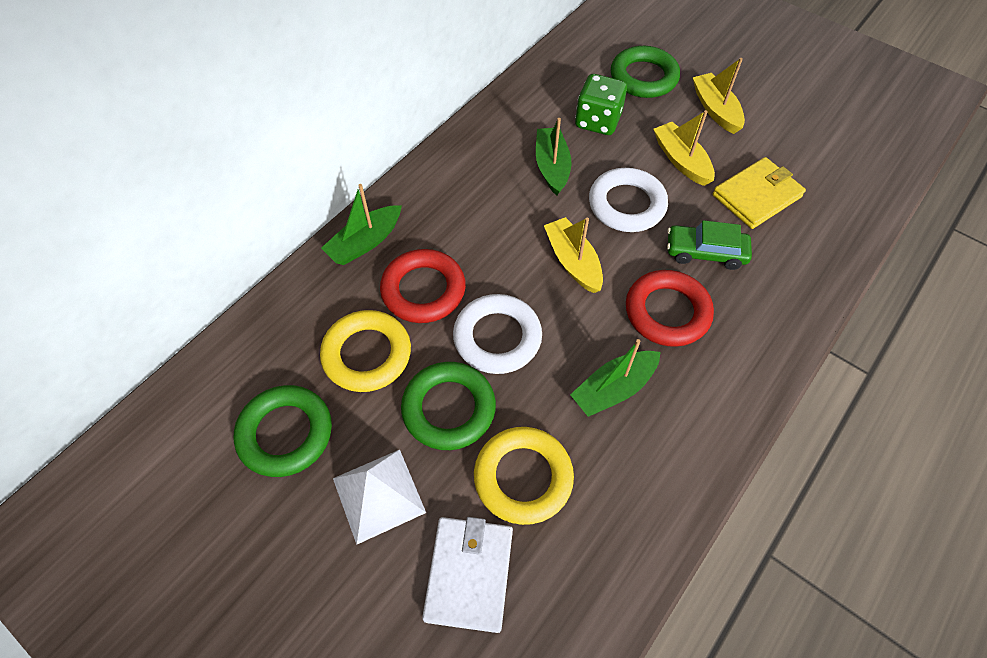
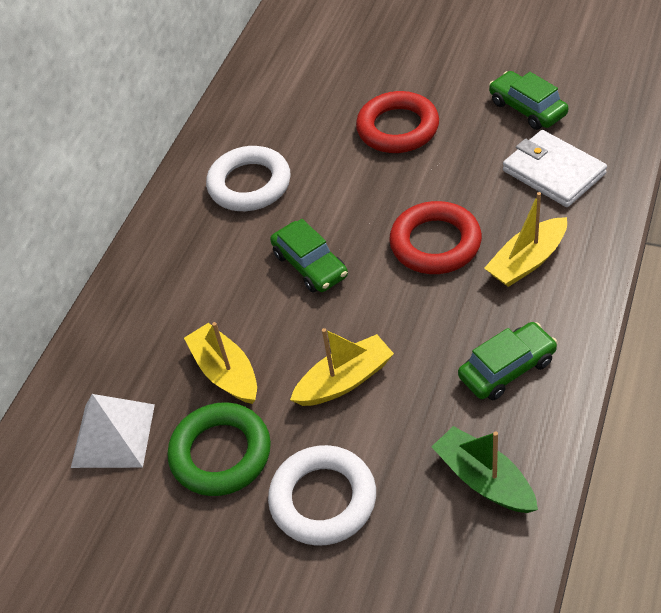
green boat: 3 -> 1
green car: 1 -> 3
green dice: 1 -> 0
green ring: 3 -> 1
yellow ring: 2 -> 0
yellow wallet: 1 -> 0

